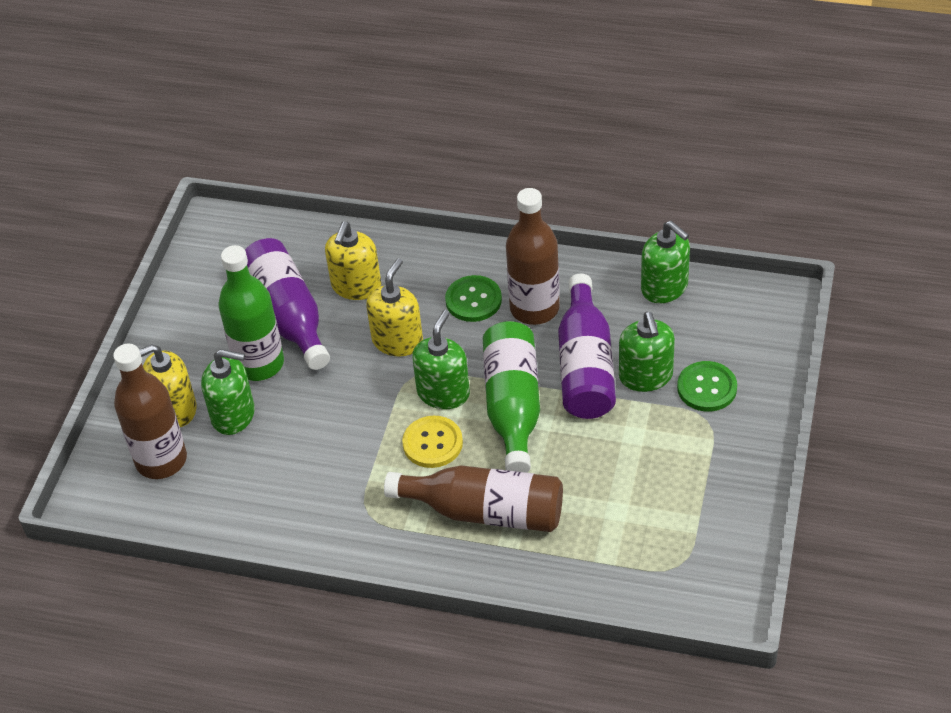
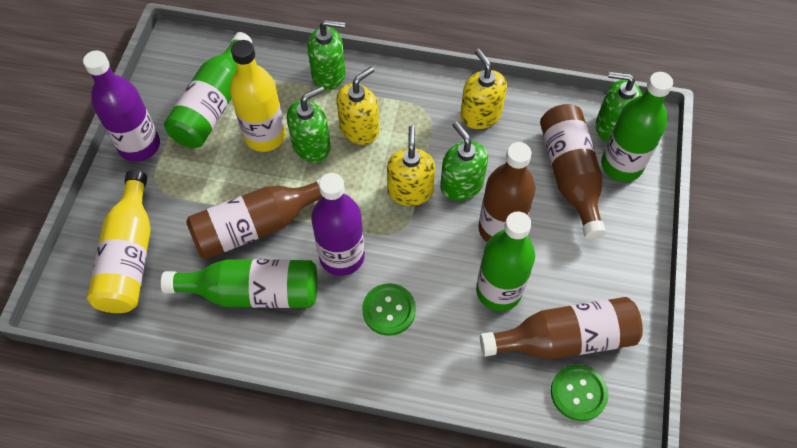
brown bottle: 3 -> 4
green bottle: 2 -> 4
yellow bottle: 0 -> 2
yellow button: 1 -> 0

